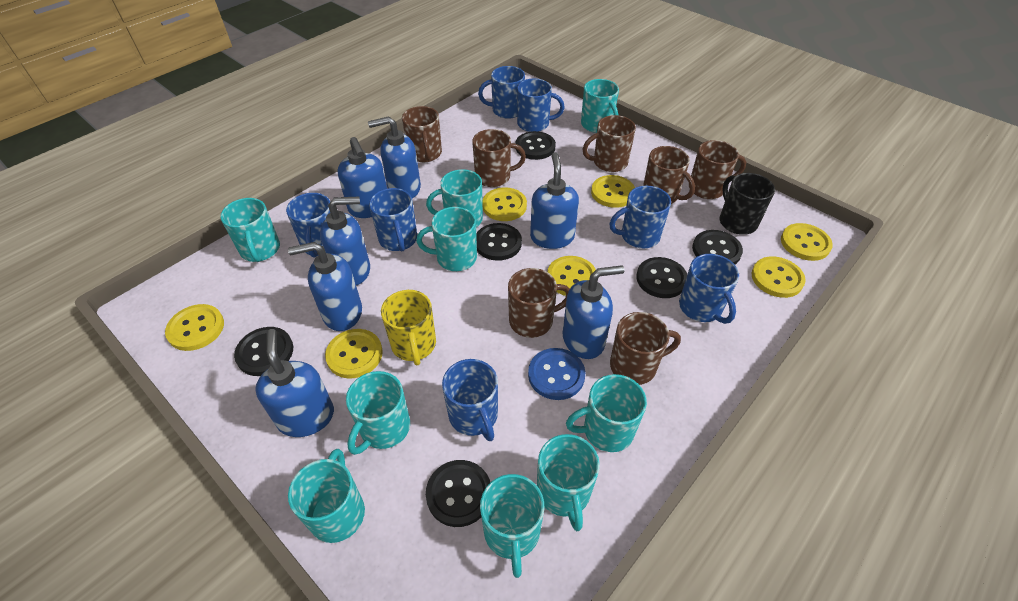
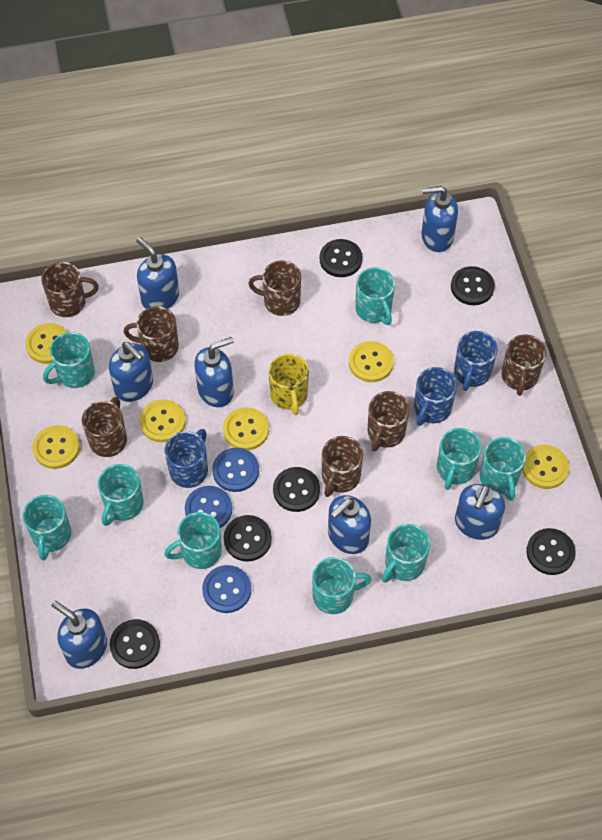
black mug: 1 -> 0
blue button: 1 -> 3
blue mug: 7 -> 3
yellow button: 7 -> 6

